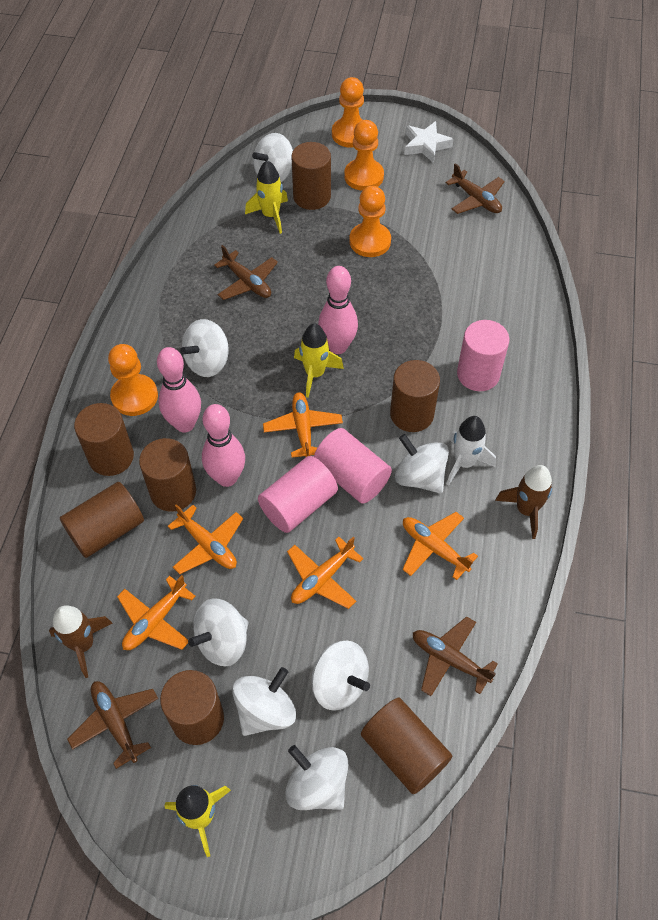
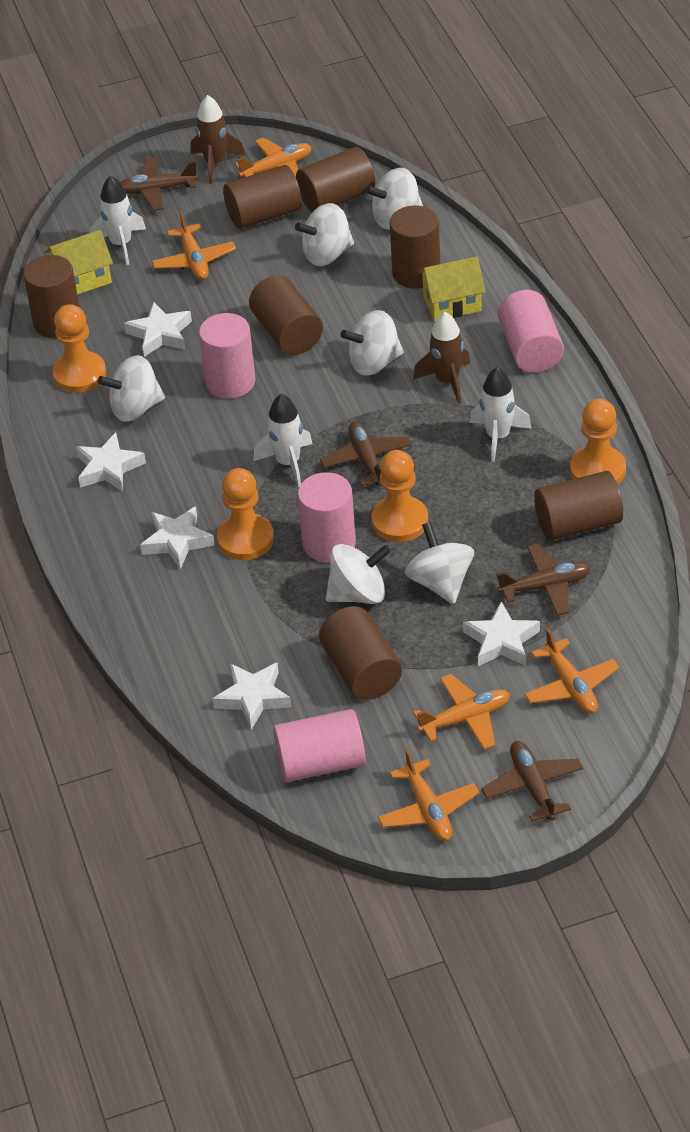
pink bowling pin: 3 -> 0
pink cylinder: 3 -> 4
white rocket: 1 -> 3
white spinning top: 7 -> 6
white star: 1 -> 5
yellow house: 0 -> 2
yellow rocket: 3 -> 0

